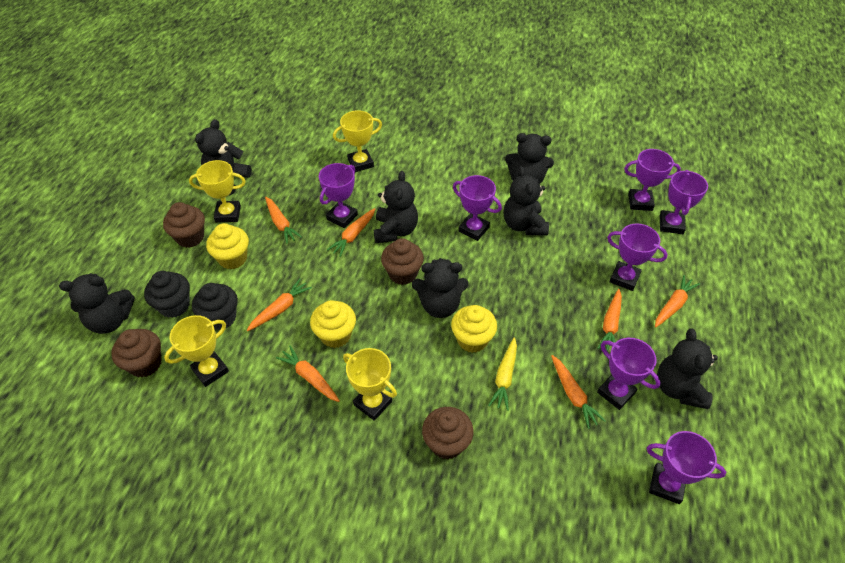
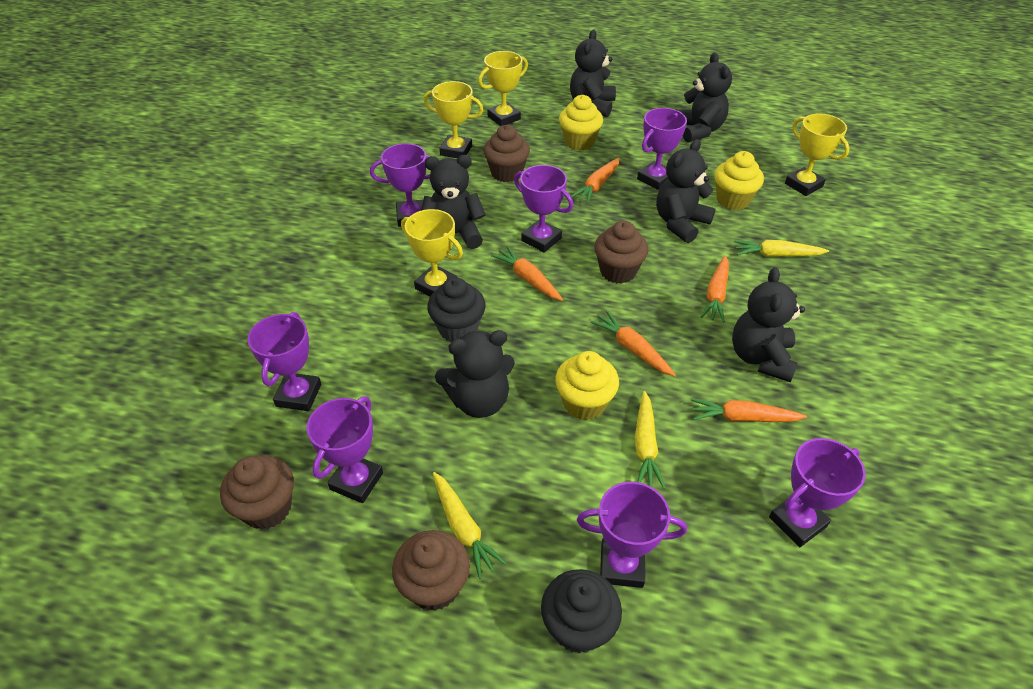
black teddy bear: 7 -> 6
orange carrot: 7 -> 5
yellow carrot: 1 -> 3

